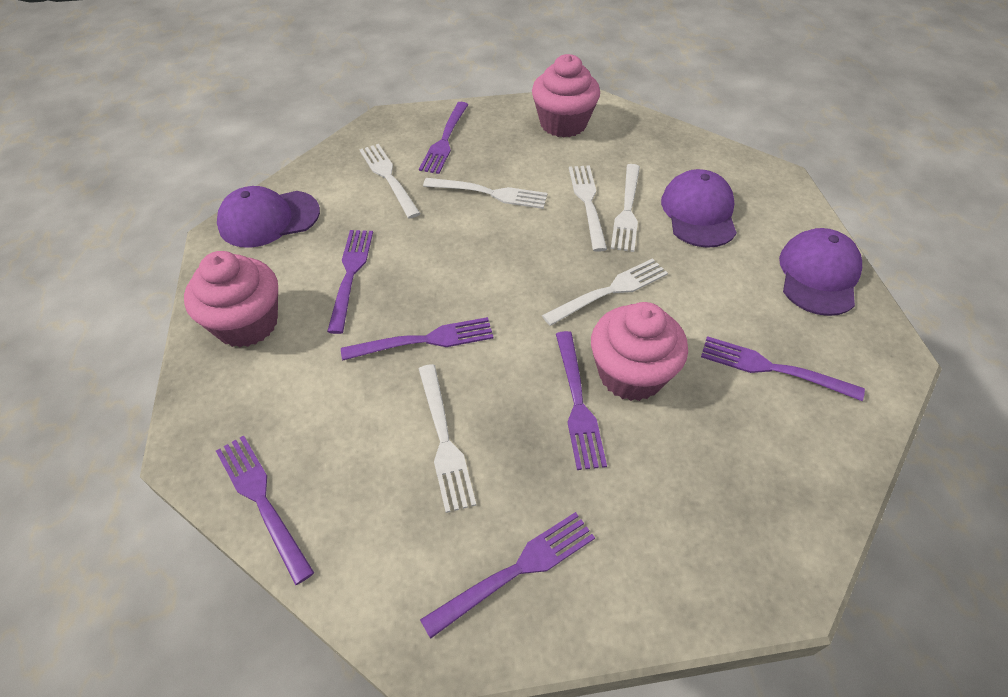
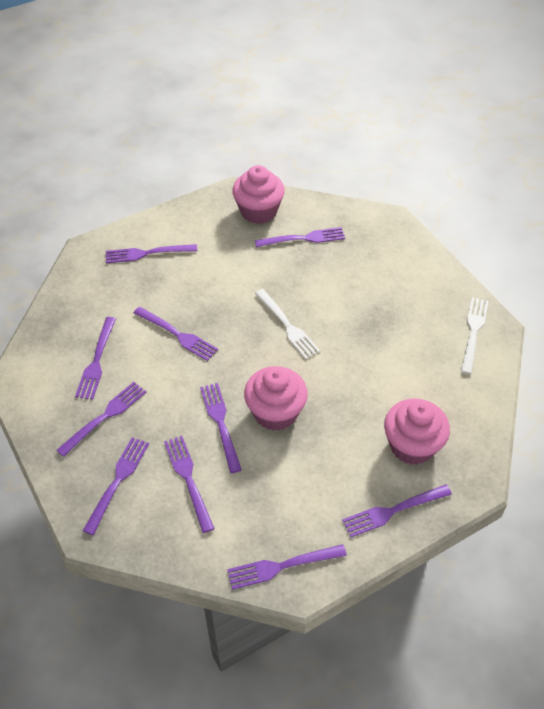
purple cap: 3 -> 0
purple fork: 7 -> 10
white fork: 6 -> 2

